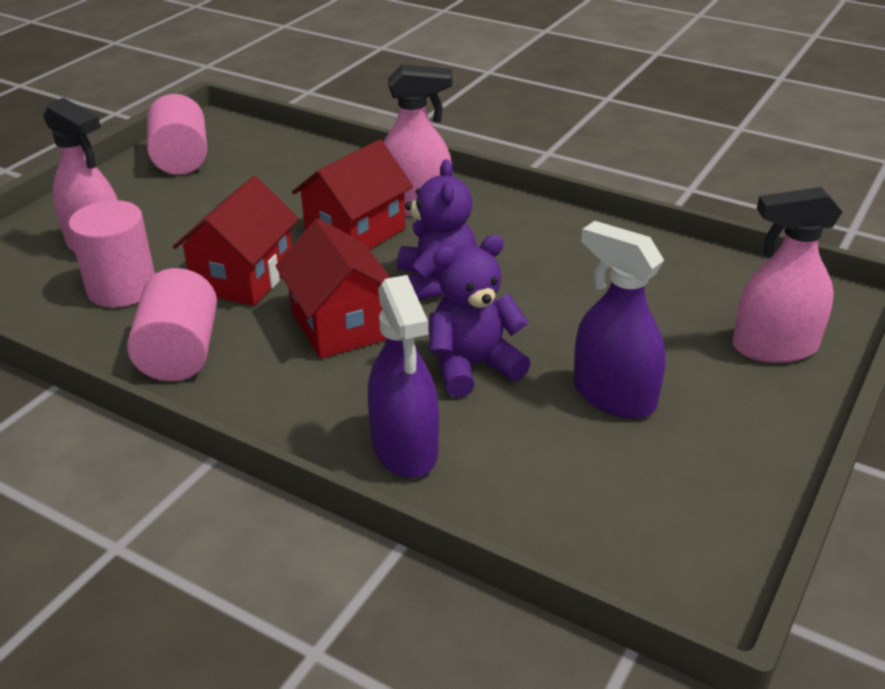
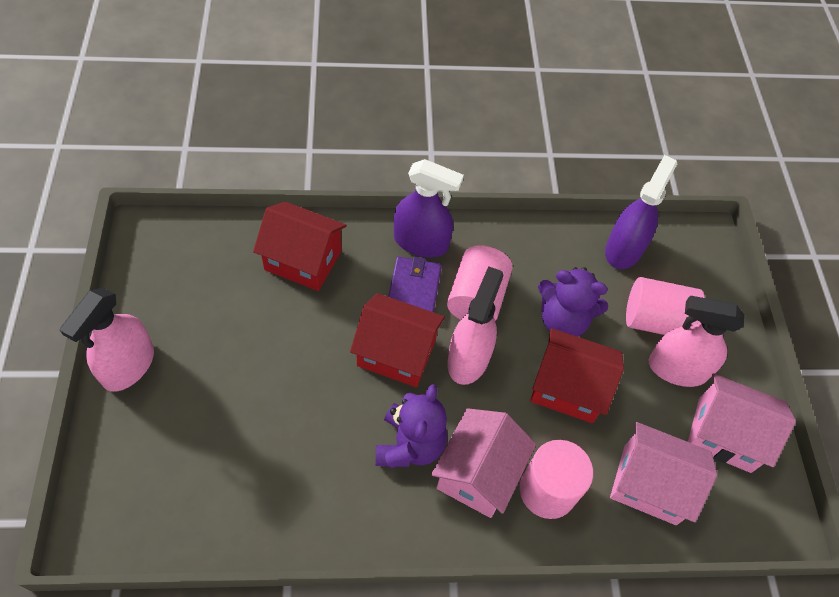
pink house: 0 -> 3
purple wallet: 0 -> 1

